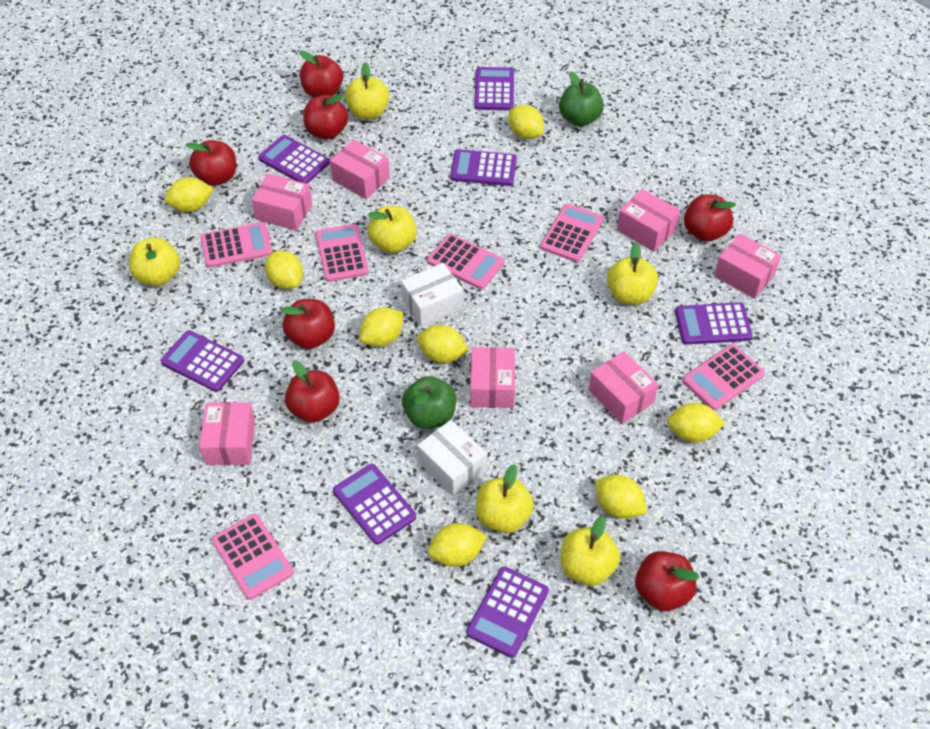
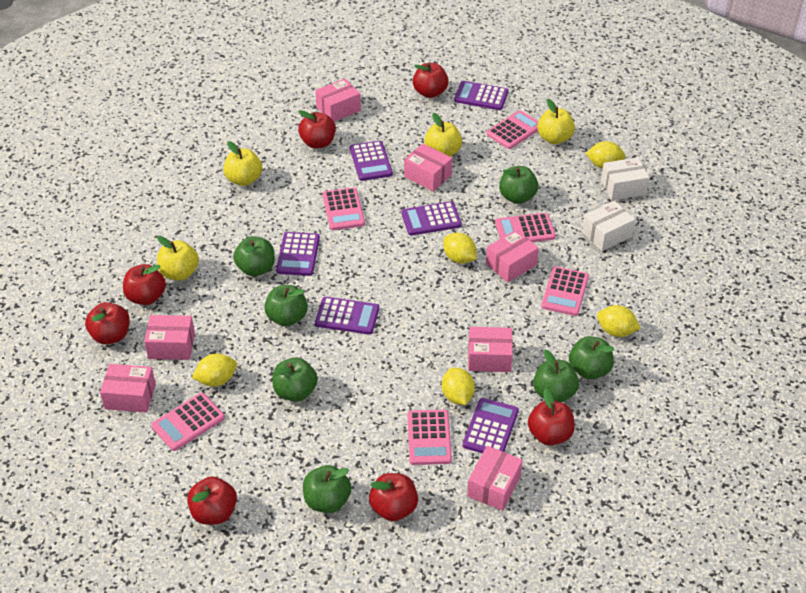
green apple: 2 -> 7
purple calculator: 7 -> 6
yellow apple: 6 -> 4
yellow lemon: 8 -> 5

